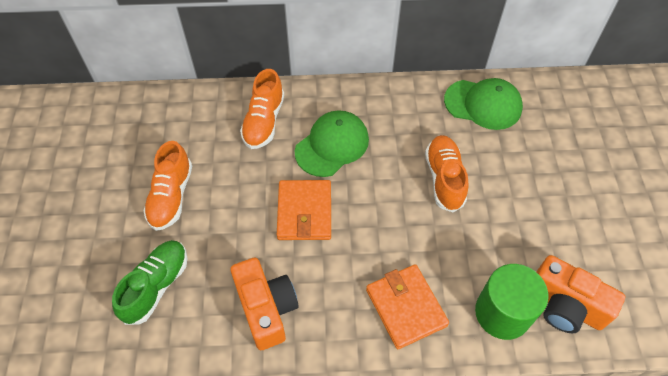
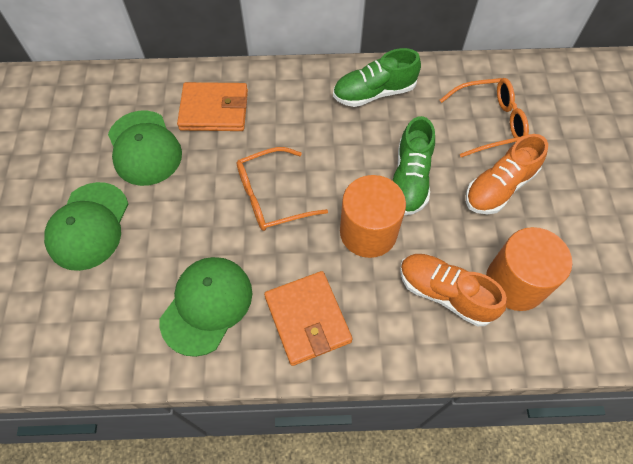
green cap: 2 -> 3
green cylinder: 1 -> 0
green shoe: 1 -> 2
orange camera: 2 -> 0
orange cylinder: 0 -> 2
orange glasses: 0 -> 2
orange shoe: 3 -> 2

